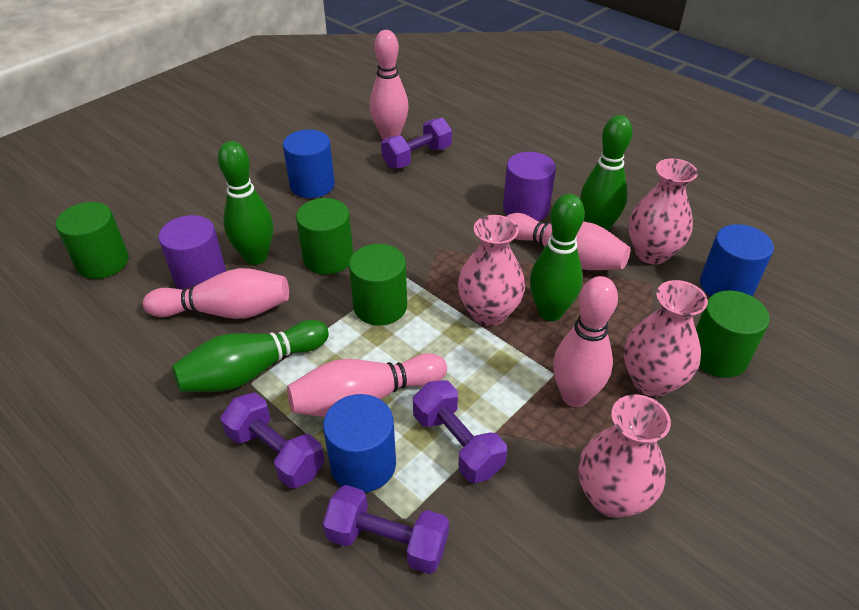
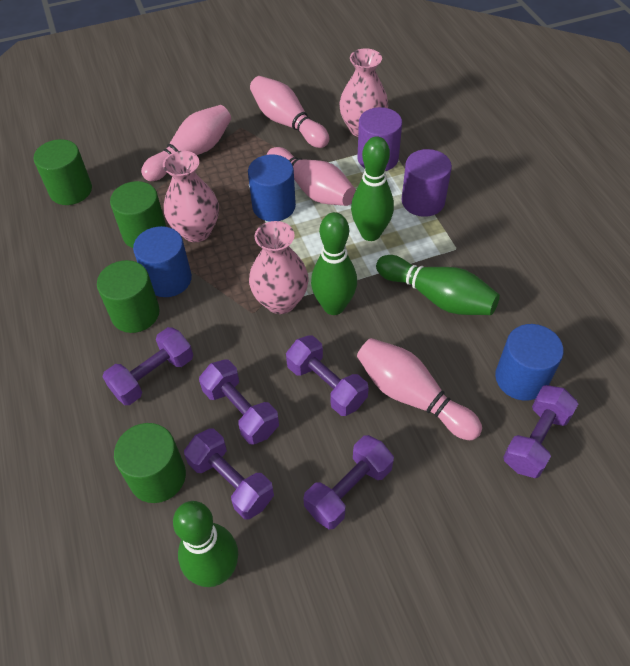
pink bowling pin: 5 -> 4
pink vase: 4 -> 3
purple dumbbell: 4 -> 6

